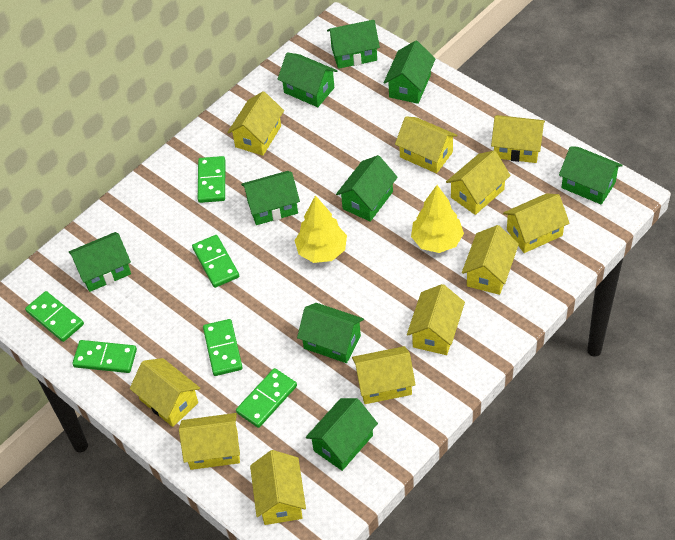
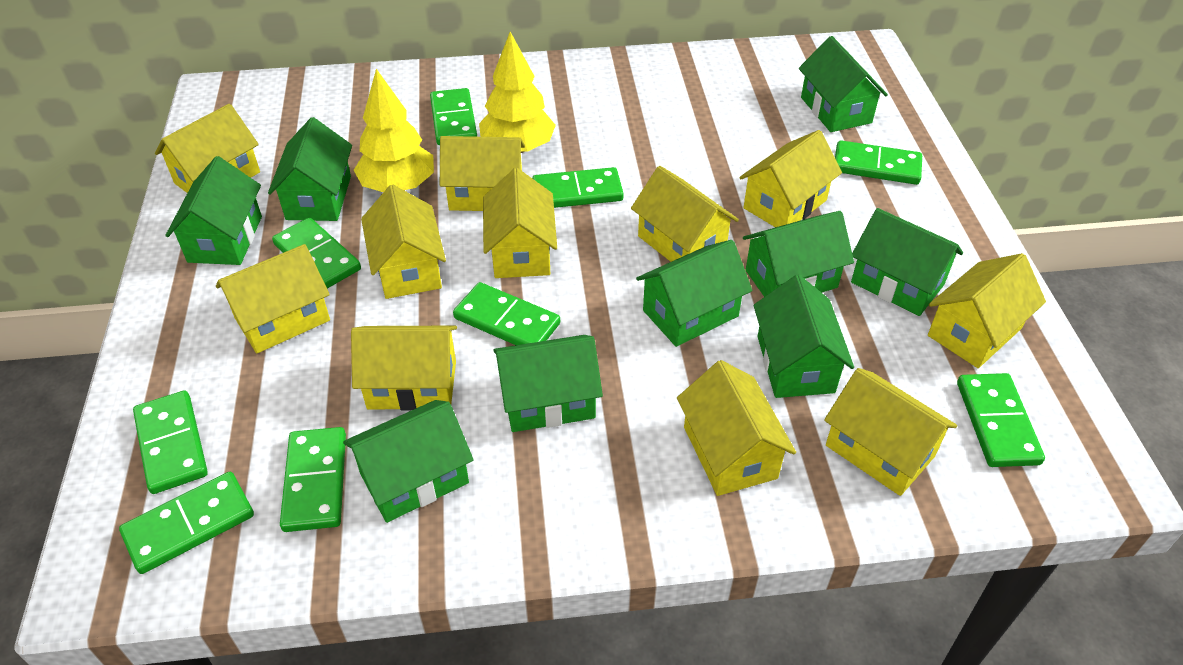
green domino: 6 -> 9

